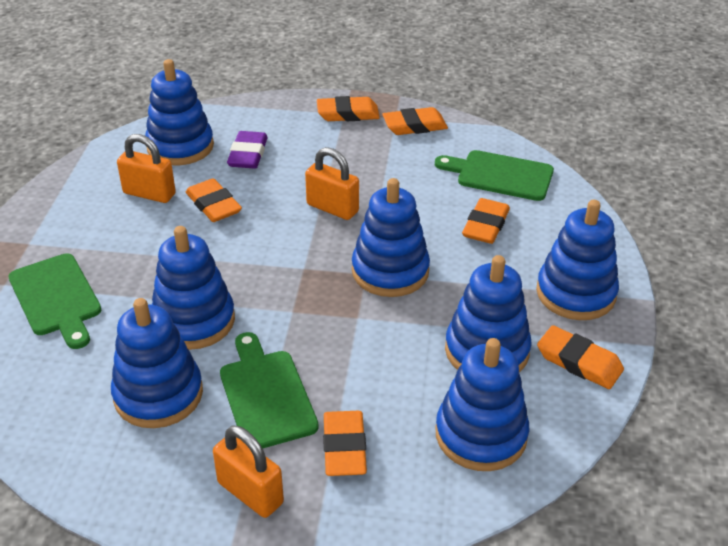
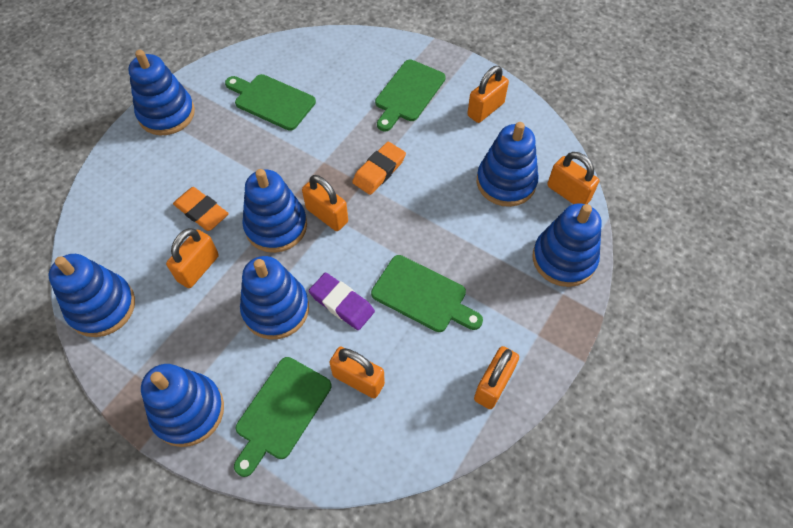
green cutting board: 3 -> 4
orange eraser: 6 -> 2
orange padlock: 3 -> 6

